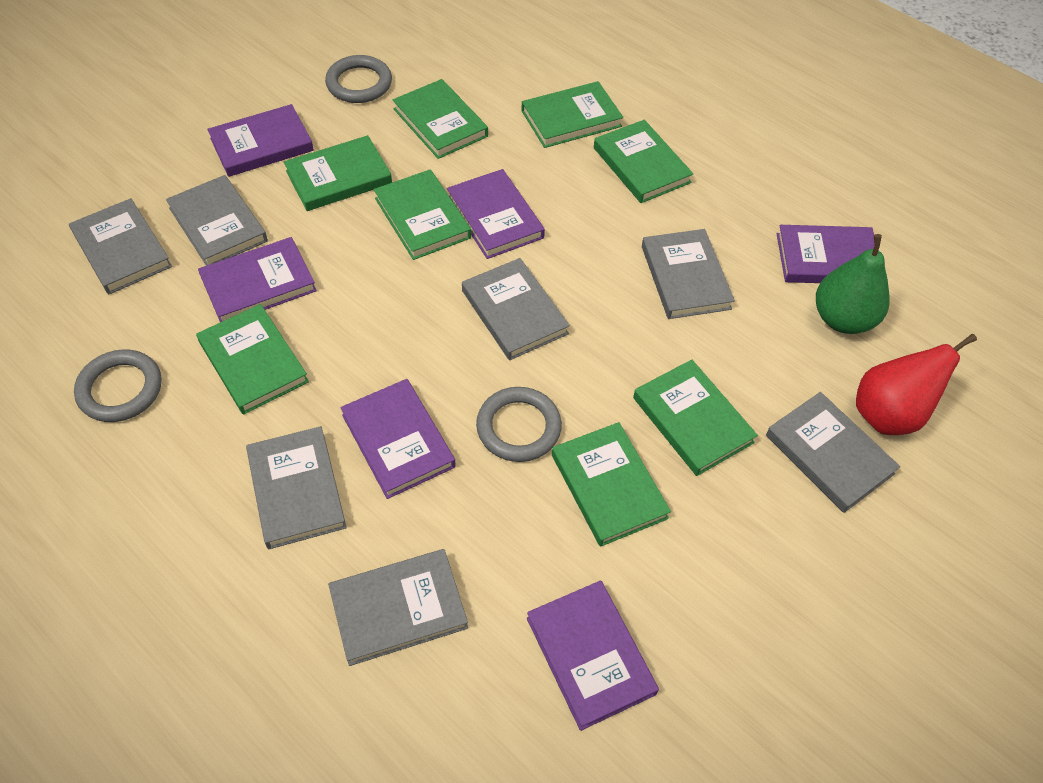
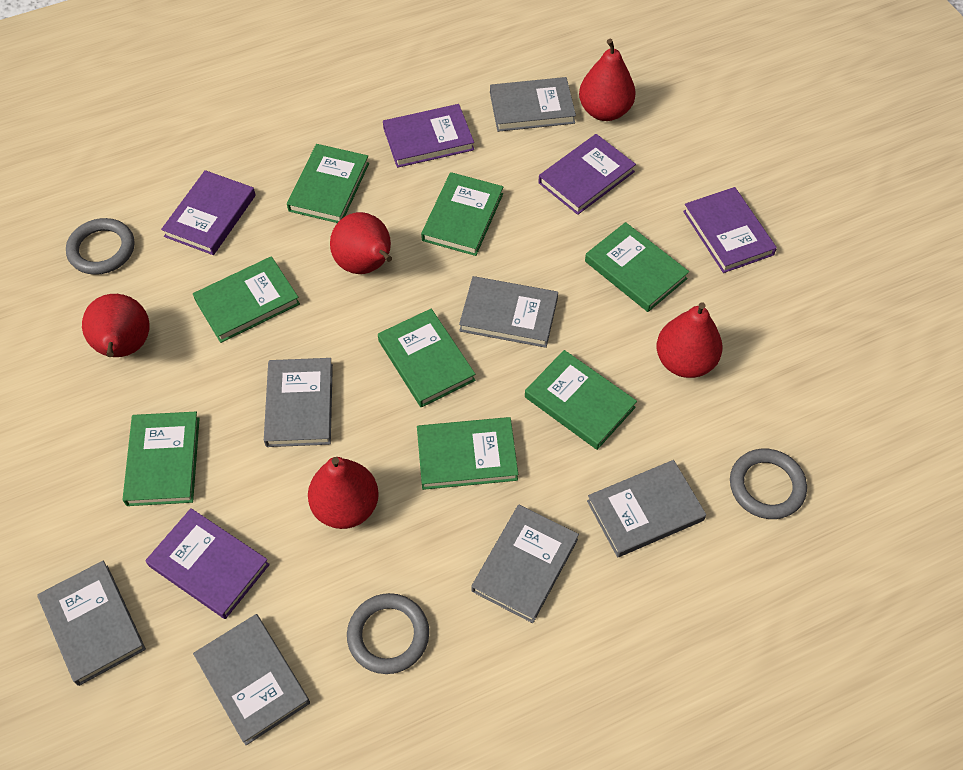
green pear: 1 -> 0
purple book: 6 -> 5
red pear: 1 -> 5

